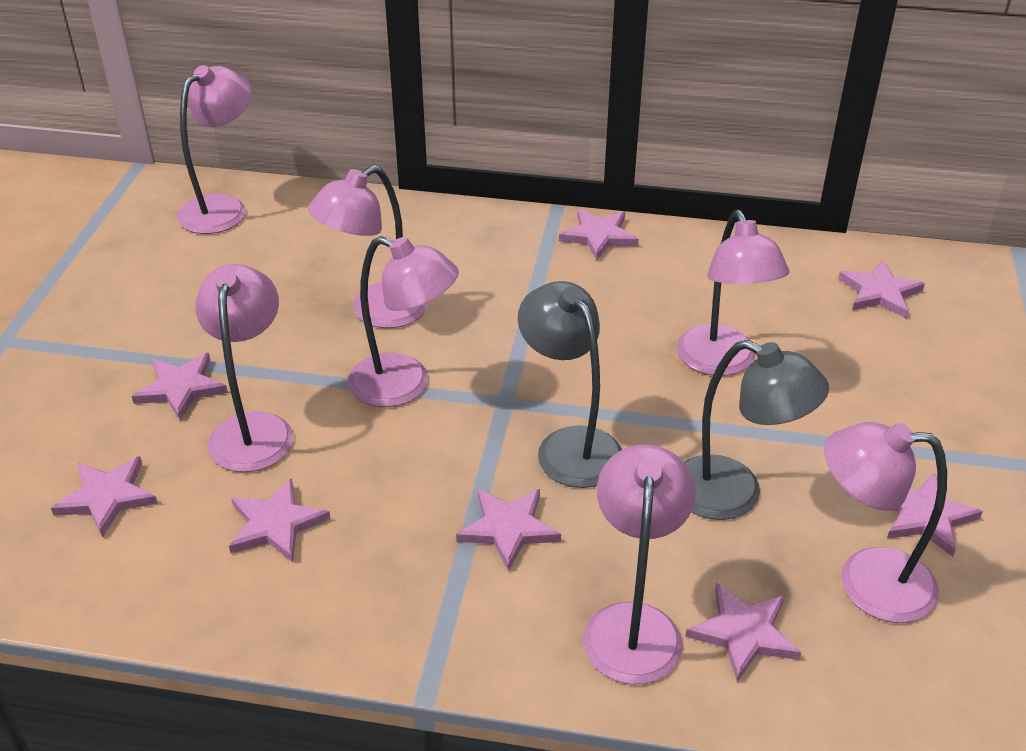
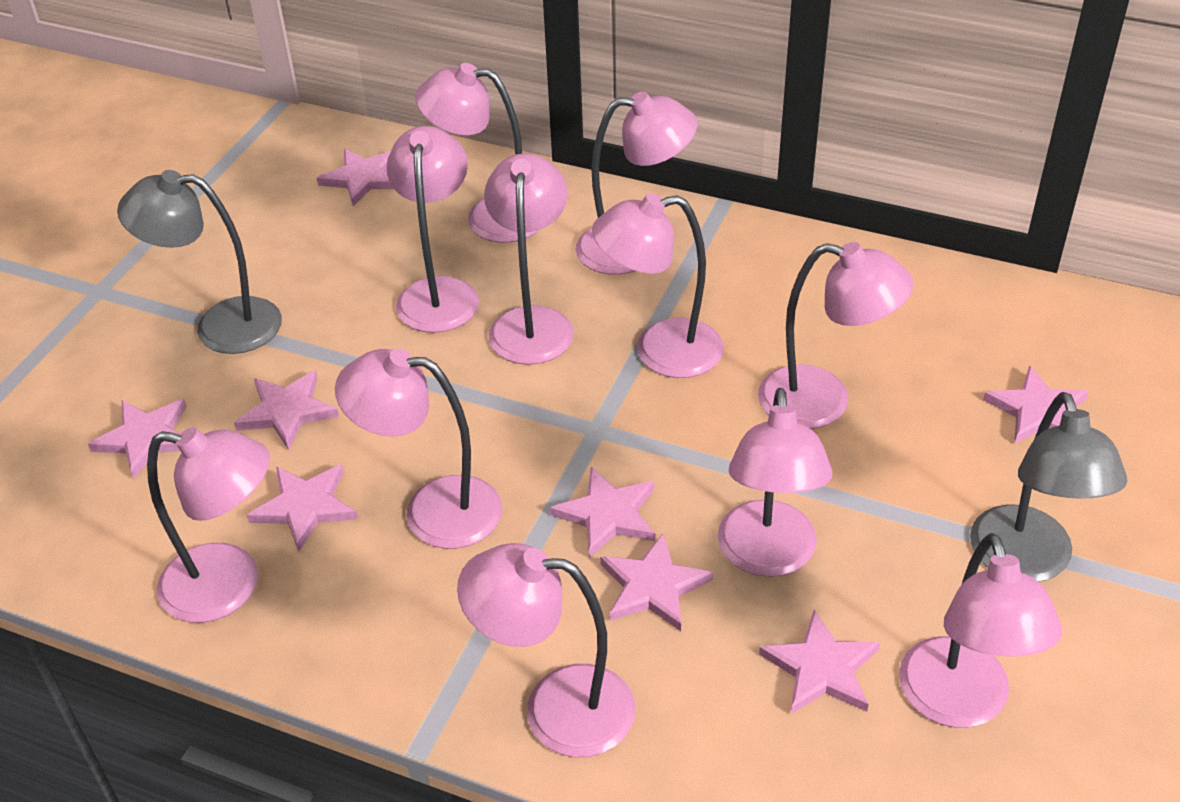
pink lamp: 7 -> 11

